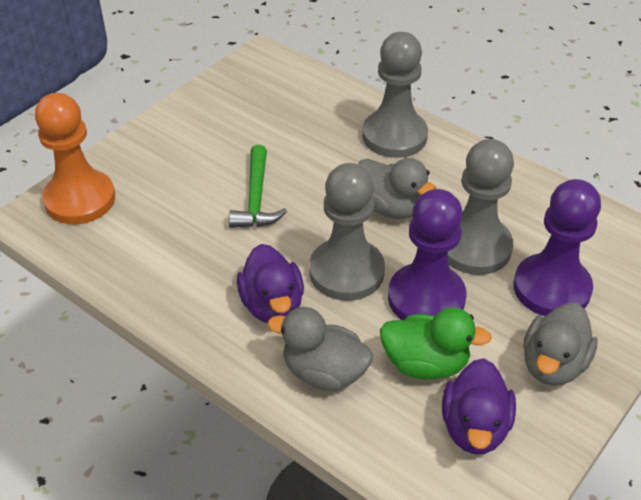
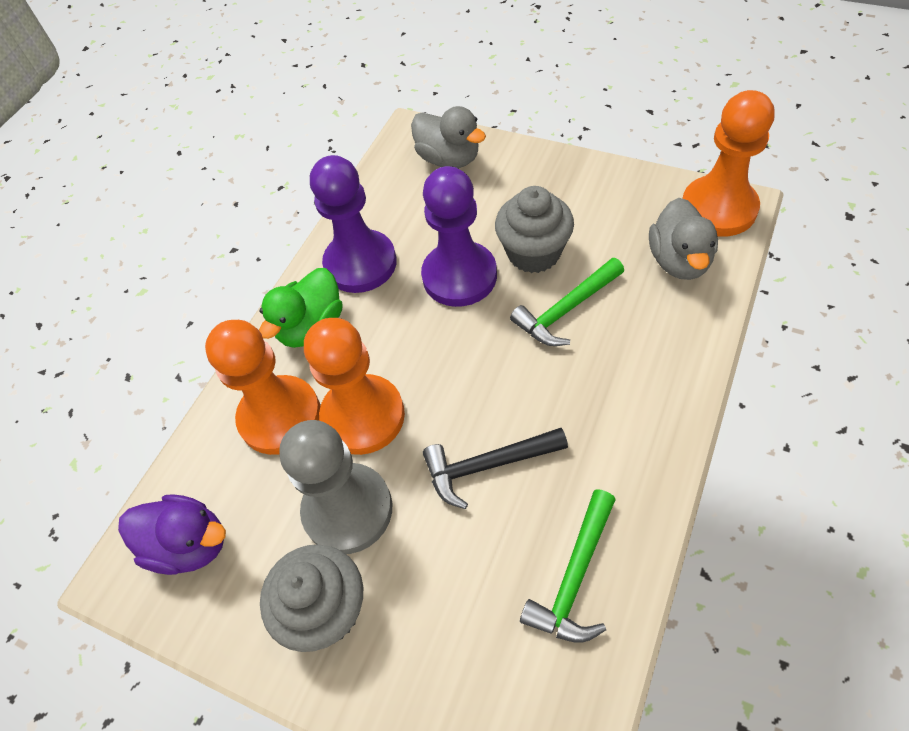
black hammer: 0 -> 1
green hammer: 1 -> 2
grey cupcake: 0 -> 2
grey duck: 3 -> 2
grey pawn: 3 -> 1
orange pawn: 1 -> 3
purple duck: 2 -> 1

